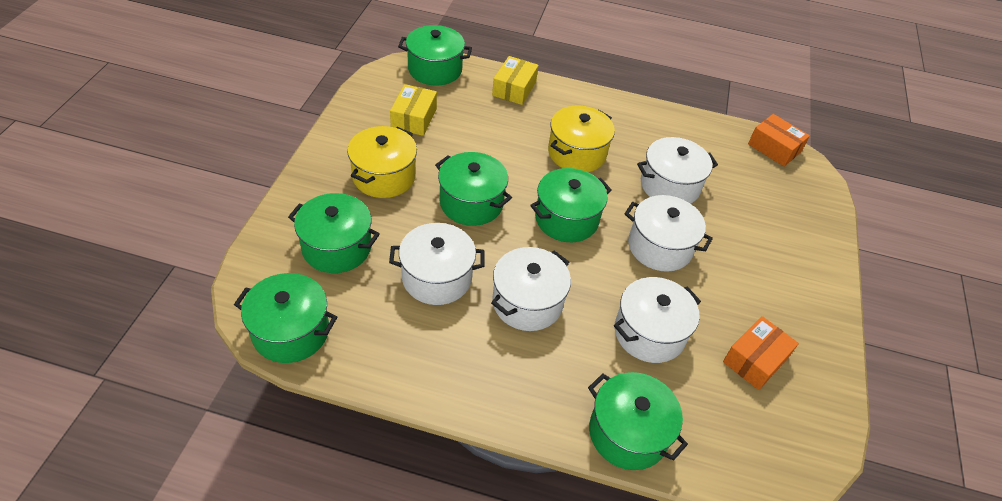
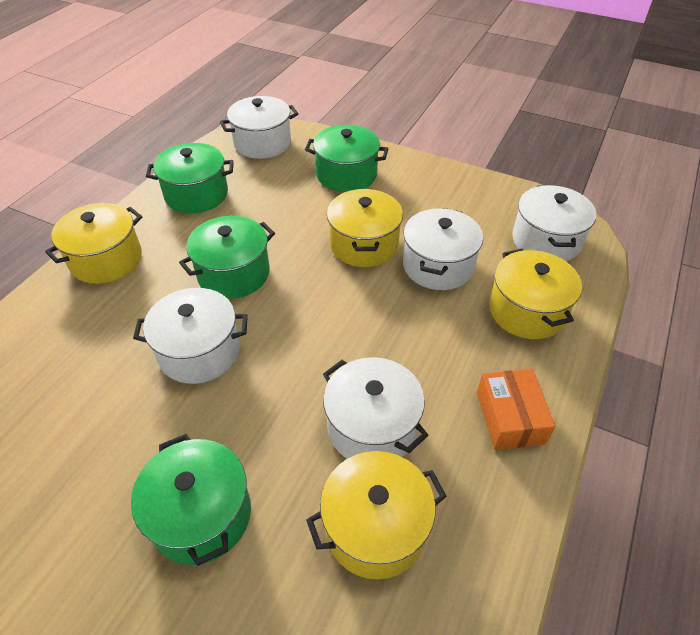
green pot: 6 -> 4
orange box: 2 -> 1
yellow box: 2 -> 0
yellow pot: 2 -> 4

